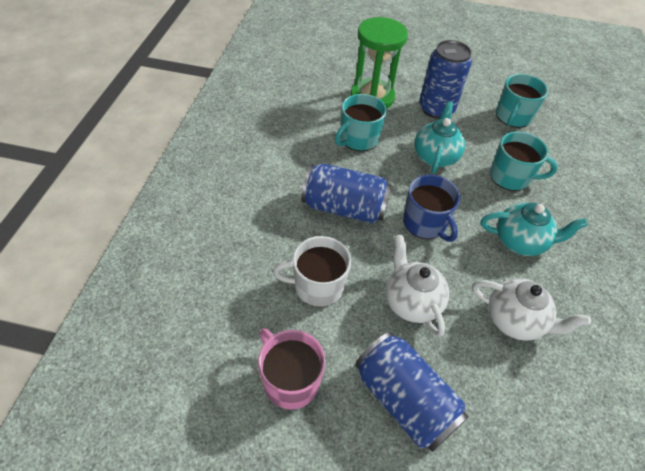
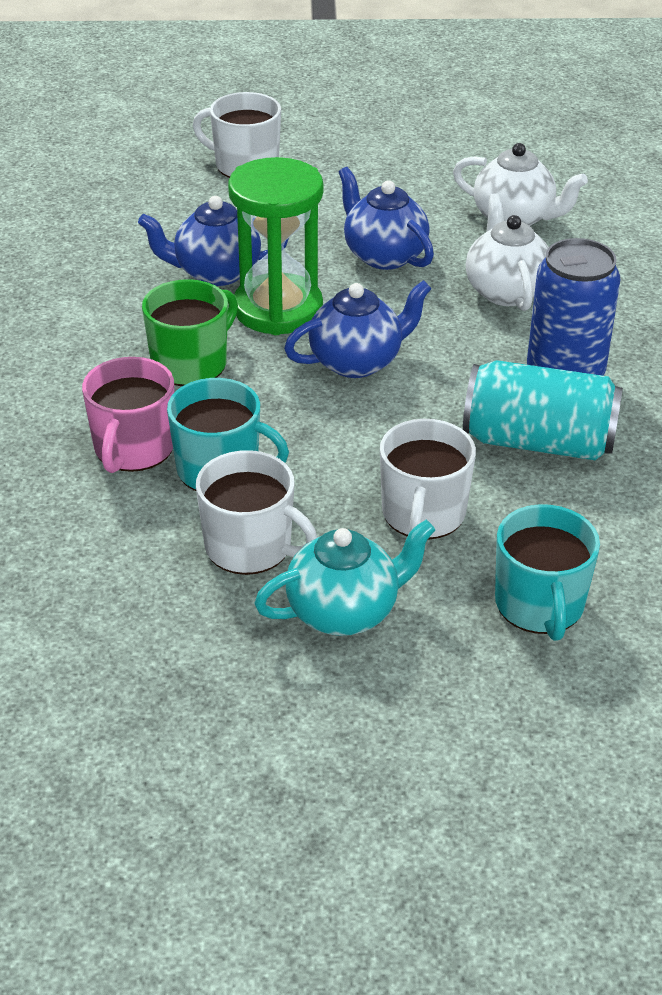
blue can: 3 -> 1
blue mug: 1 -> 0
blue teapot: 0 -> 3
green mug: 0 -> 1
turquoise can: 0 -> 1
turquoise mug: 3 -> 2
turquoise teapot: 2 -> 1
white mug: 1 -> 3

